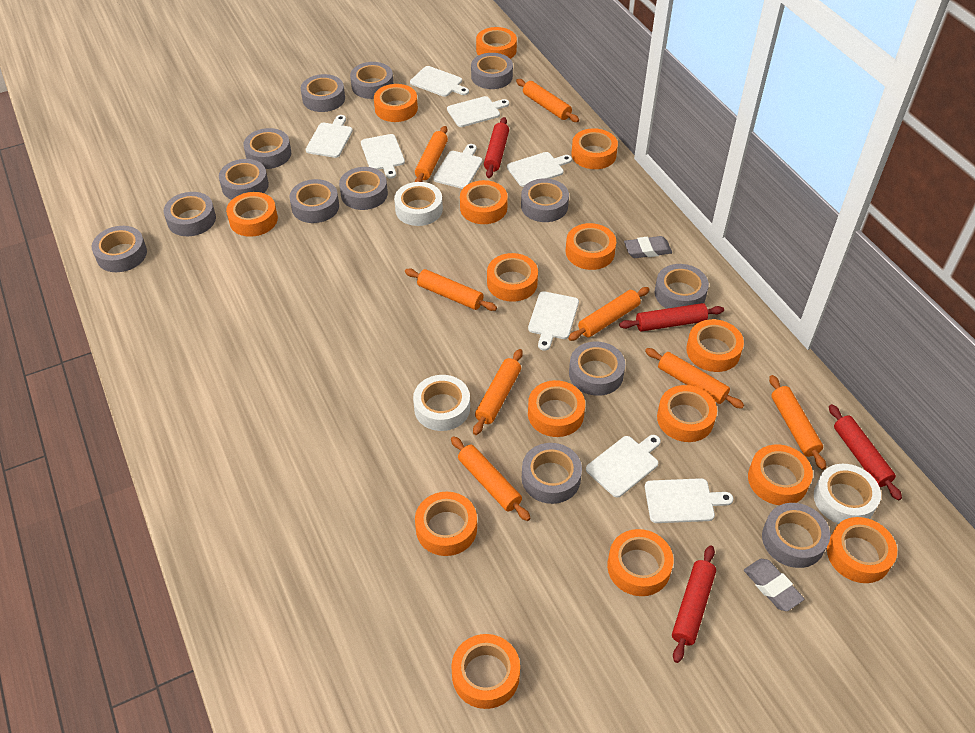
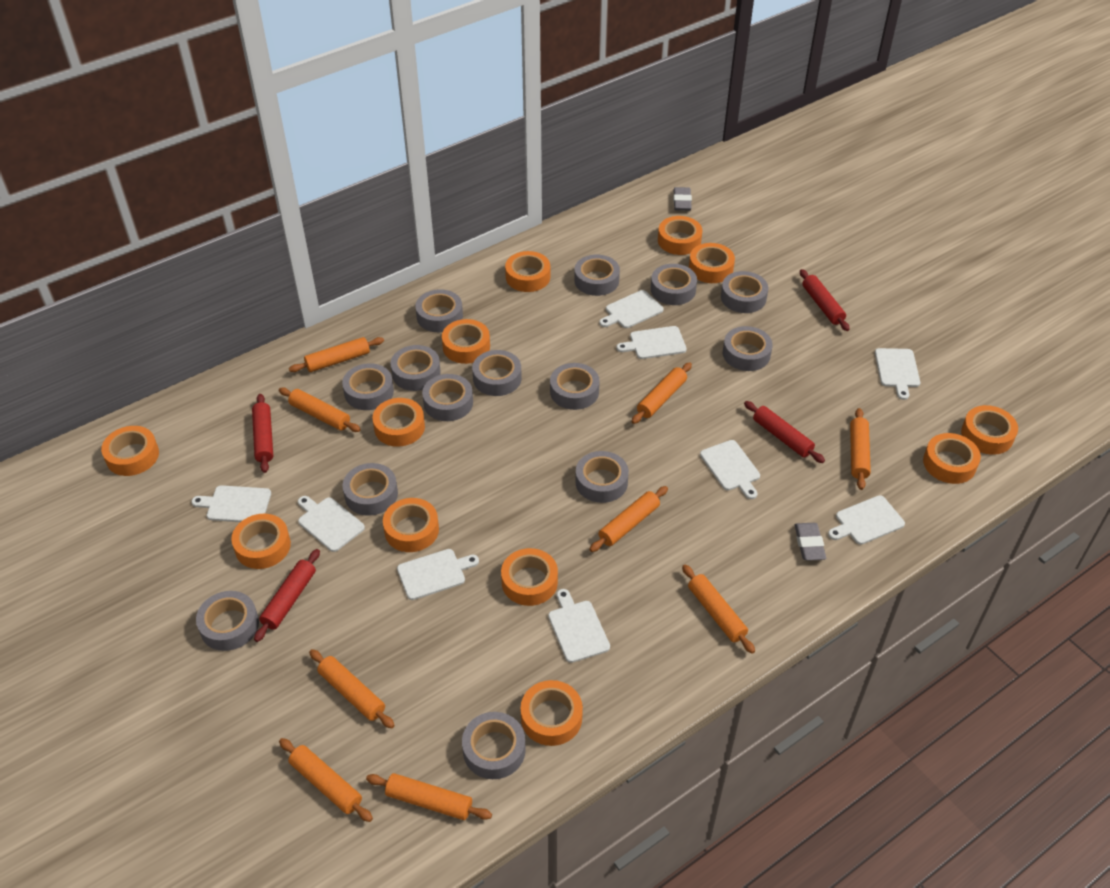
orange rolling pin: 8 -> 9
orange tape: 15 -> 12
white tape: 3 -> 0

